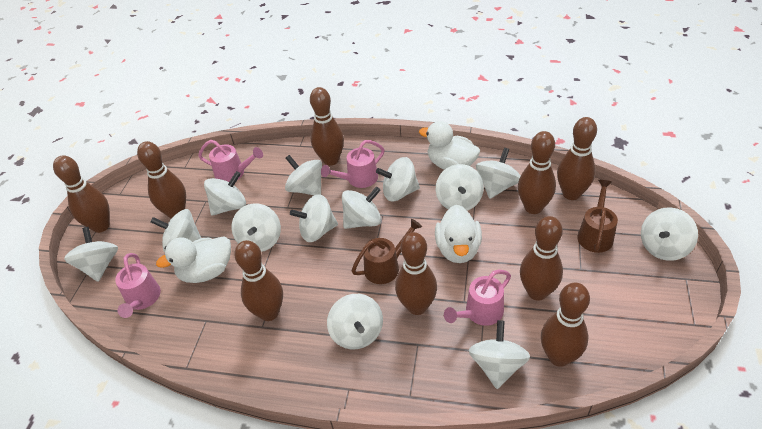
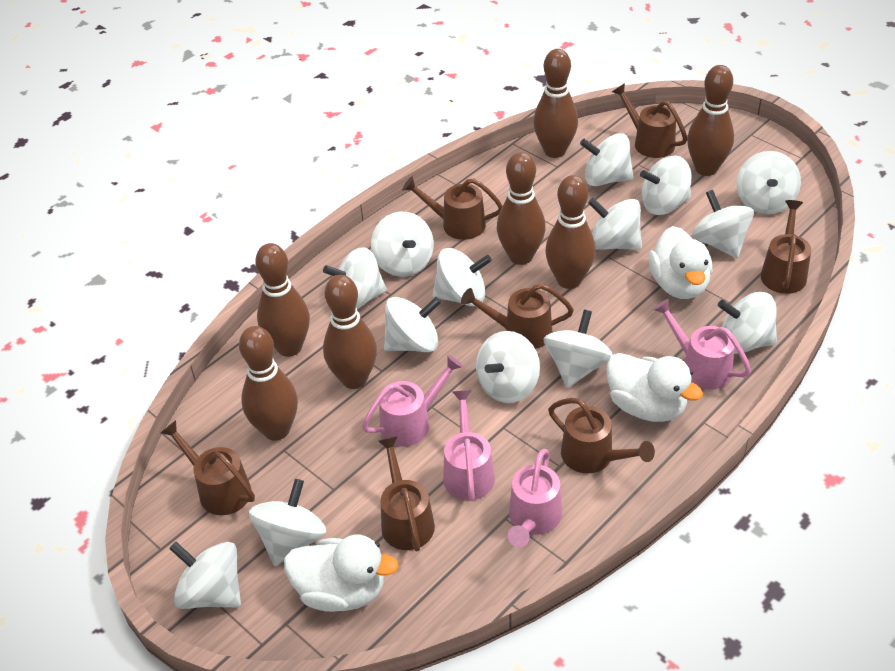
brown bowling pin: 9 -> 7
brown watering can: 2 -> 7
white spinning top: 13 -> 14

